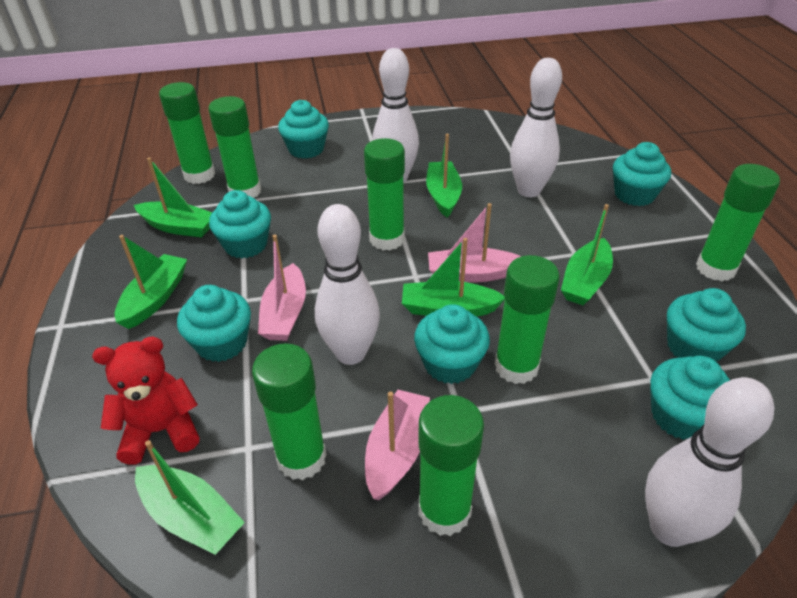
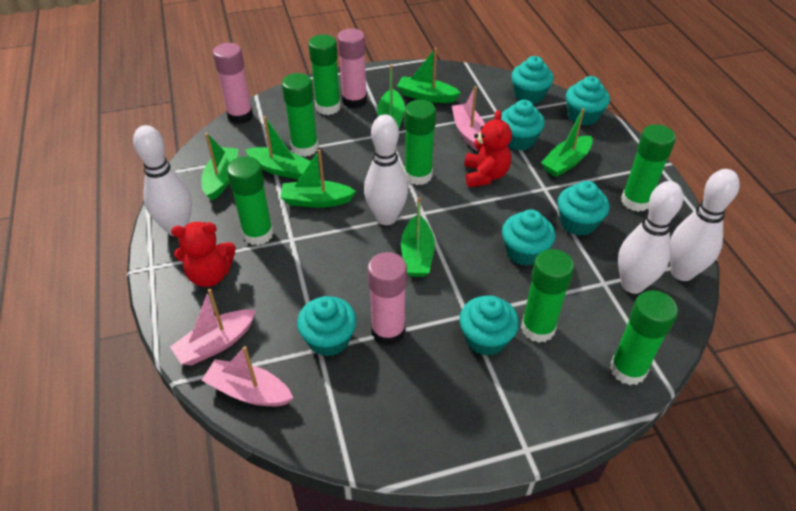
green boat: 6 -> 7
pink glue stick: 0 -> 3
red teddy bear: 1 -> 2

